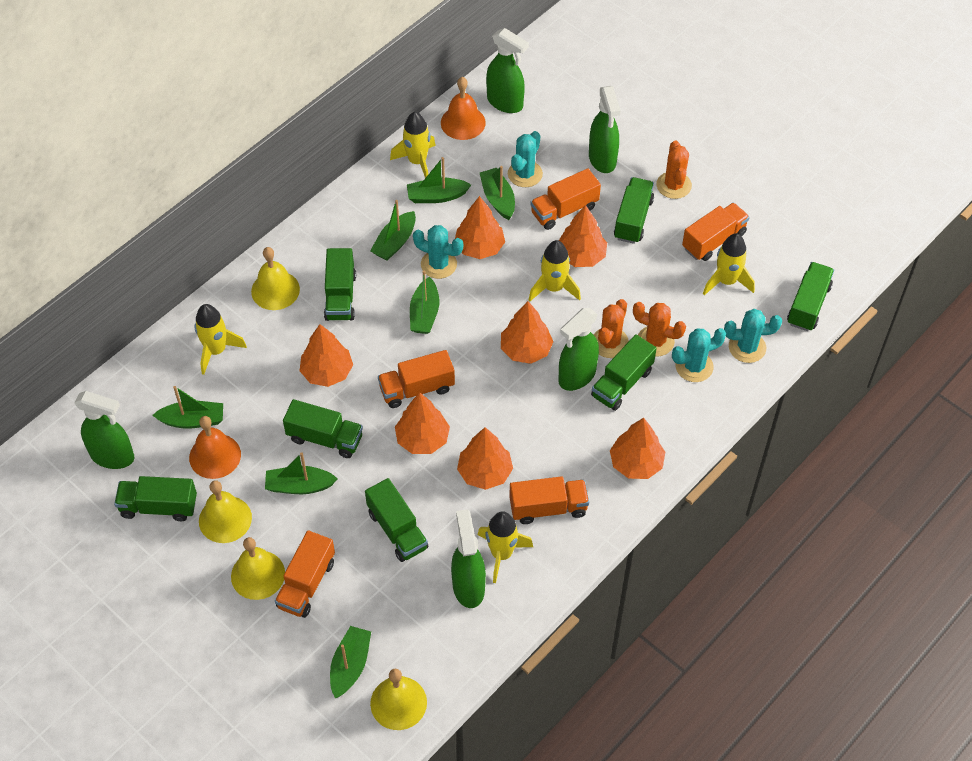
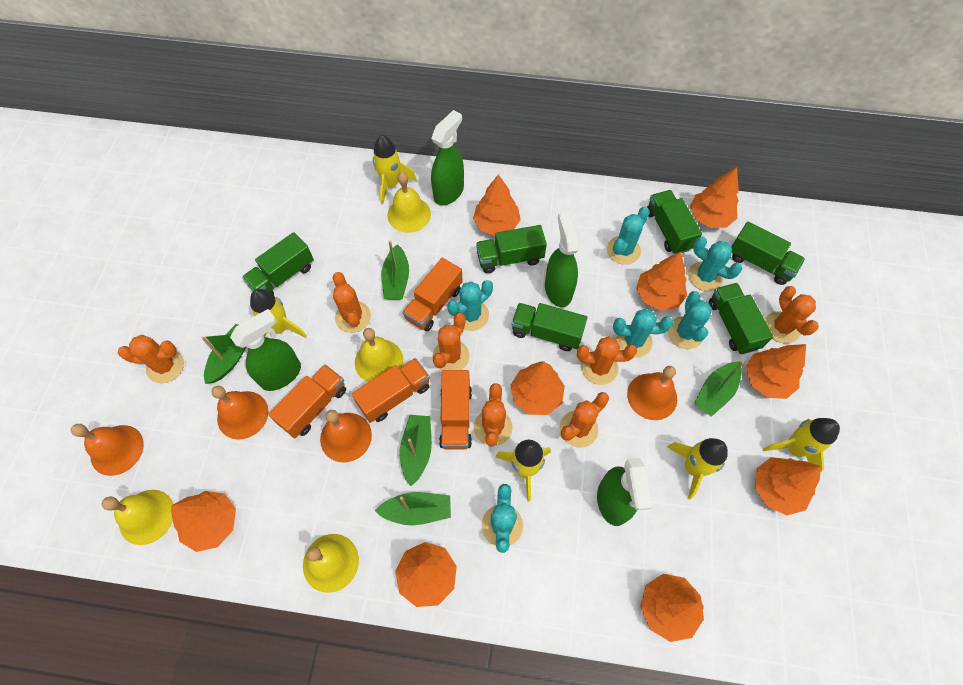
green boat: 7 -> 5
green spray bottle: 5 -> 4
green truck: 7 -> 6
orange bell: 2 -> 4
orange cactus: 3 -> 7
orange tree: 7 -> 9
orange truck: 5 -> 4
turquoise cactus: 4 -> 6

